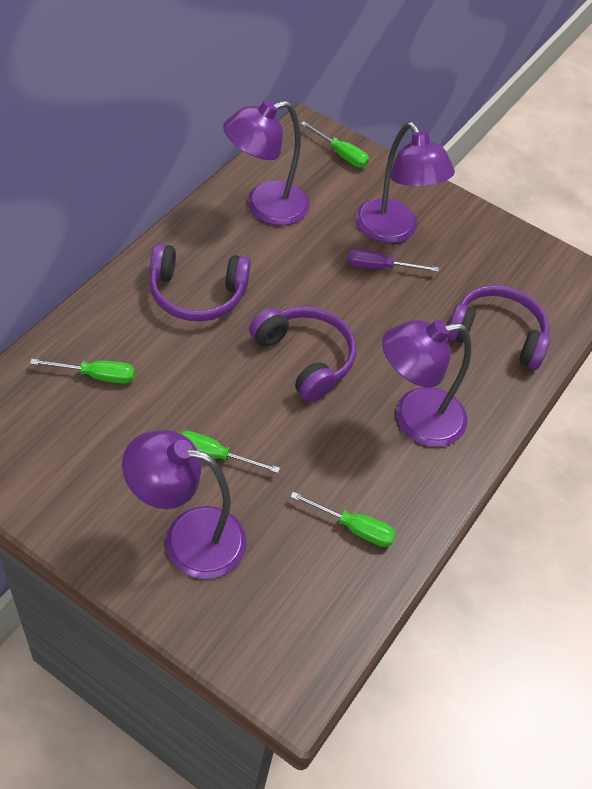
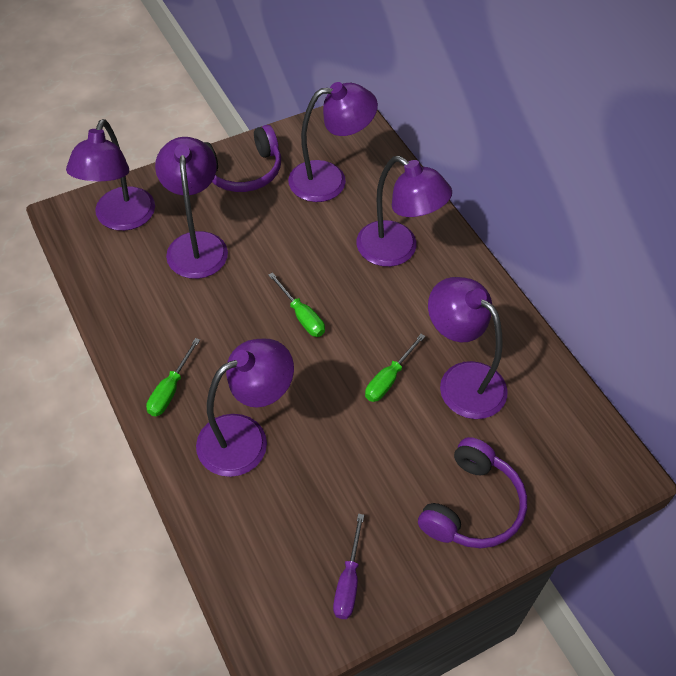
green screwdriver: 4 -> 3
purple headphones: 3 -> 2
purple lamp: 4 -> 6

